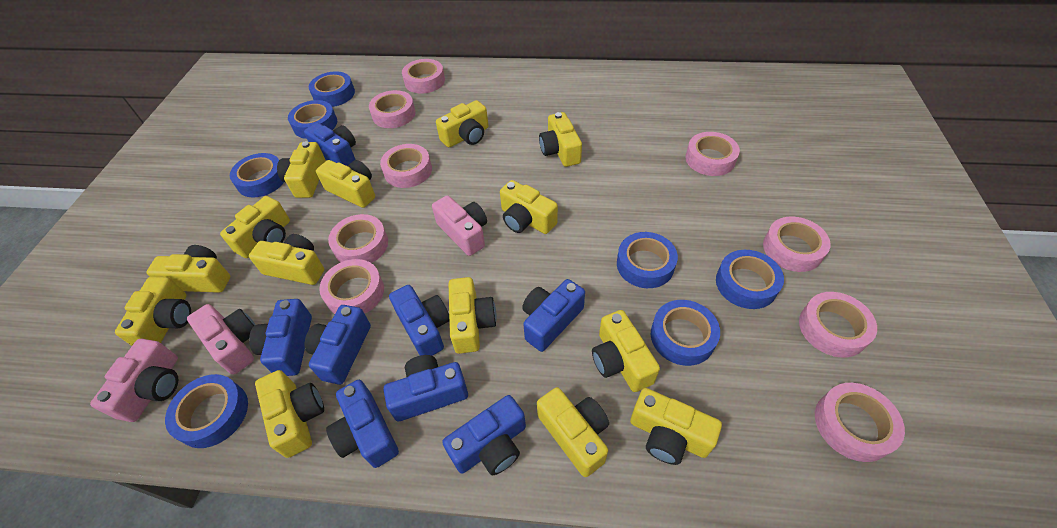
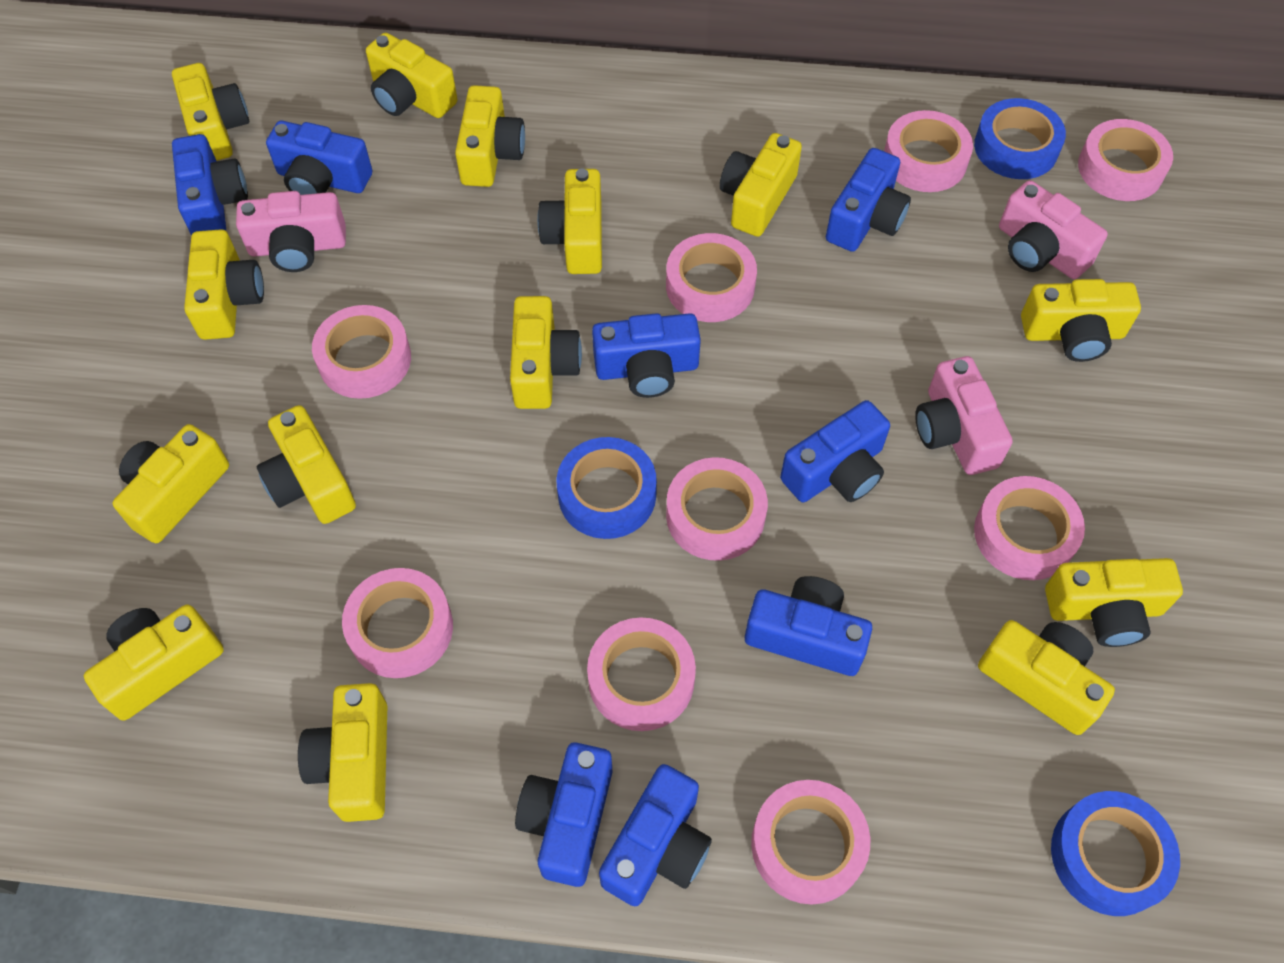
blue tape: 7 -> 3

